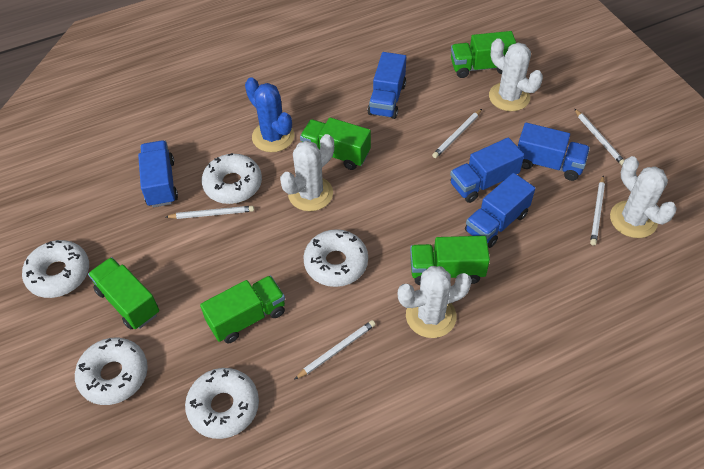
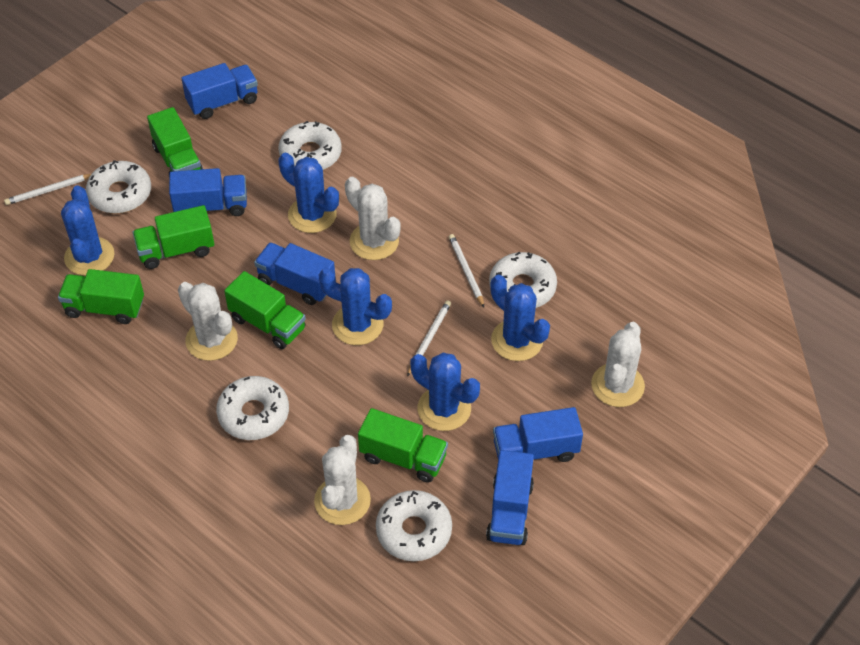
blue cactus: 1 -> 5
white pencil: 5 -> 3

